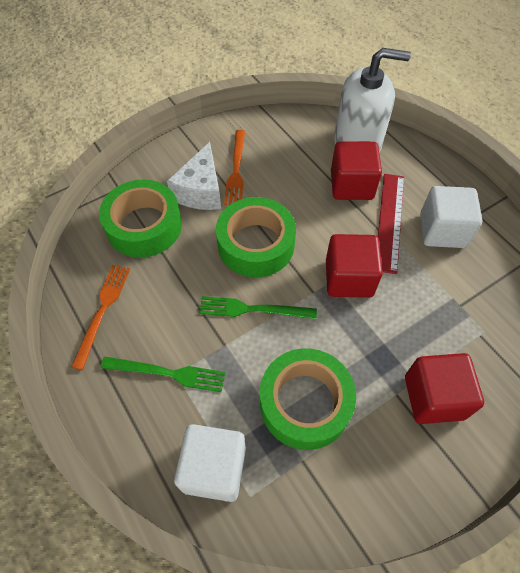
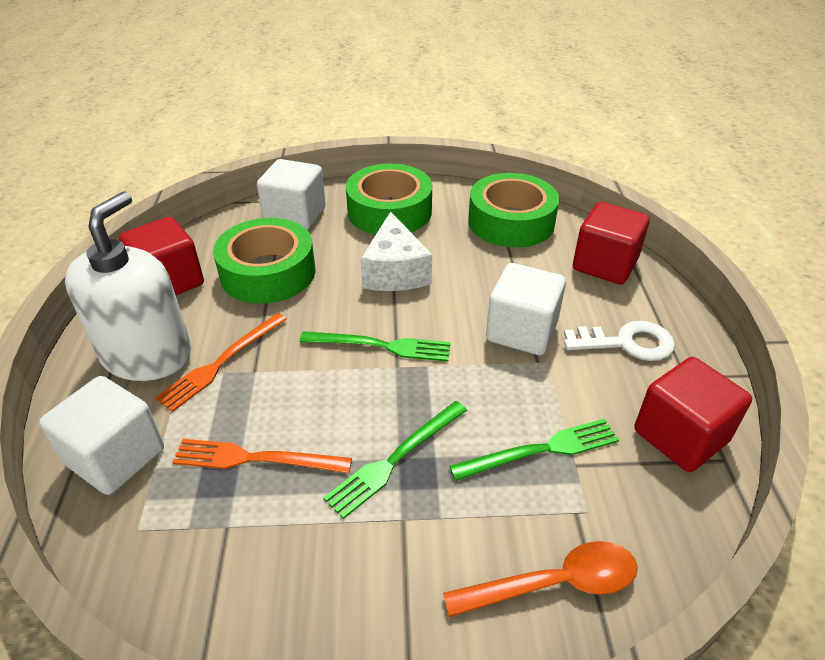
green fork: 2 -> 3
orange spoon: 0 -> 1
red ruler: 1 -> 0
white cube: 2 -> 3
white key: 0 -> 1

